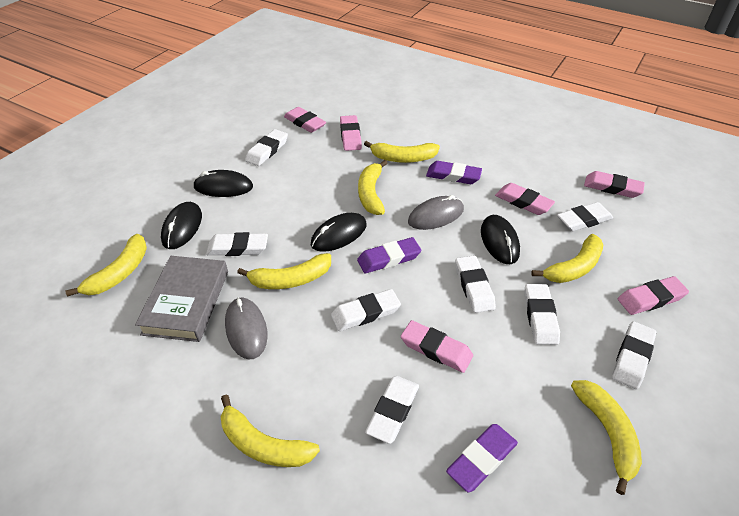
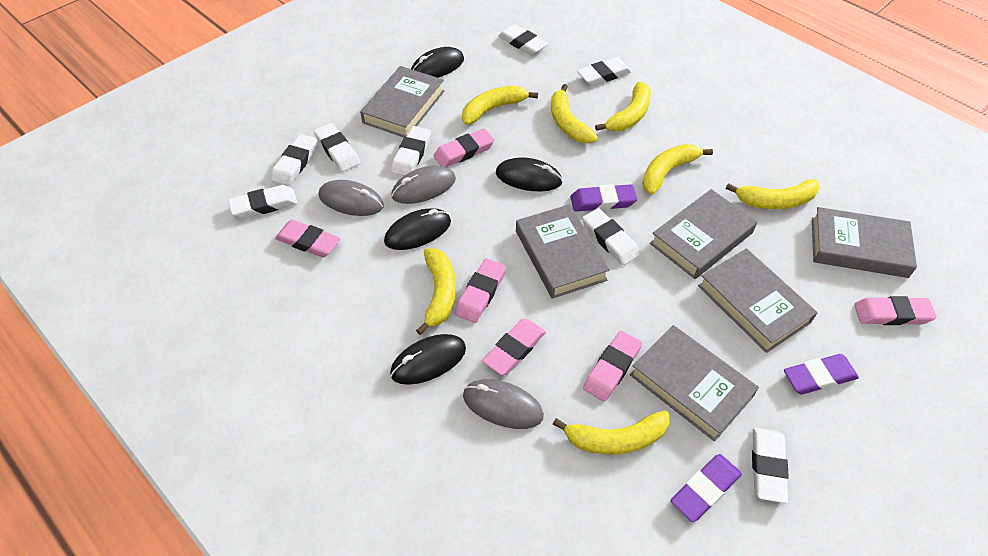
grey book: 1 -> 6
grey mouse: 2 -> 3

